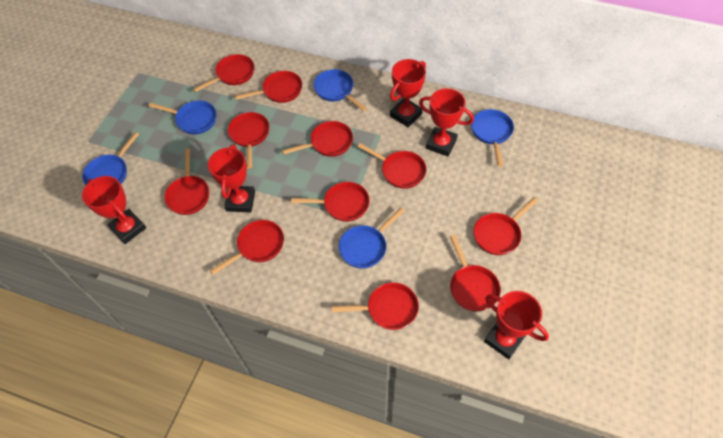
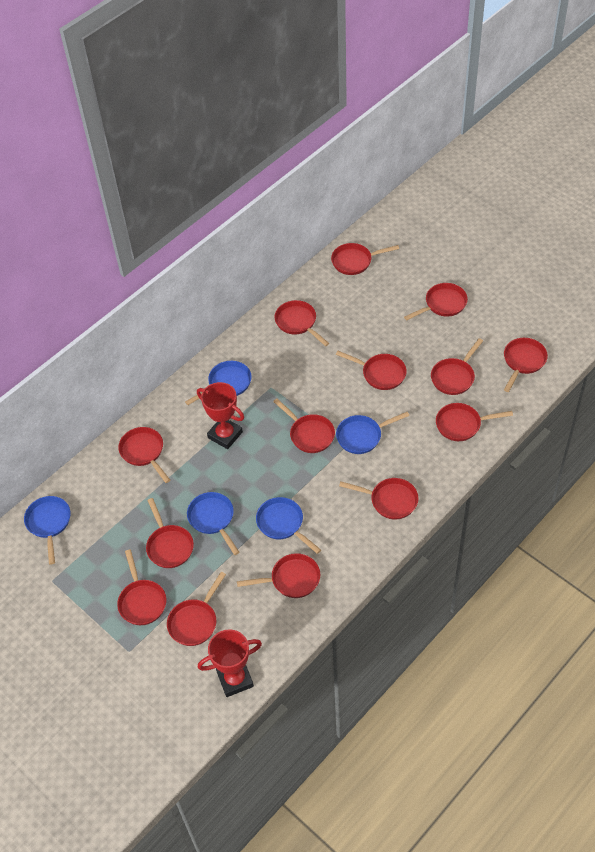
red pan: 11 -> 14
red trophy: 5 -> 2

